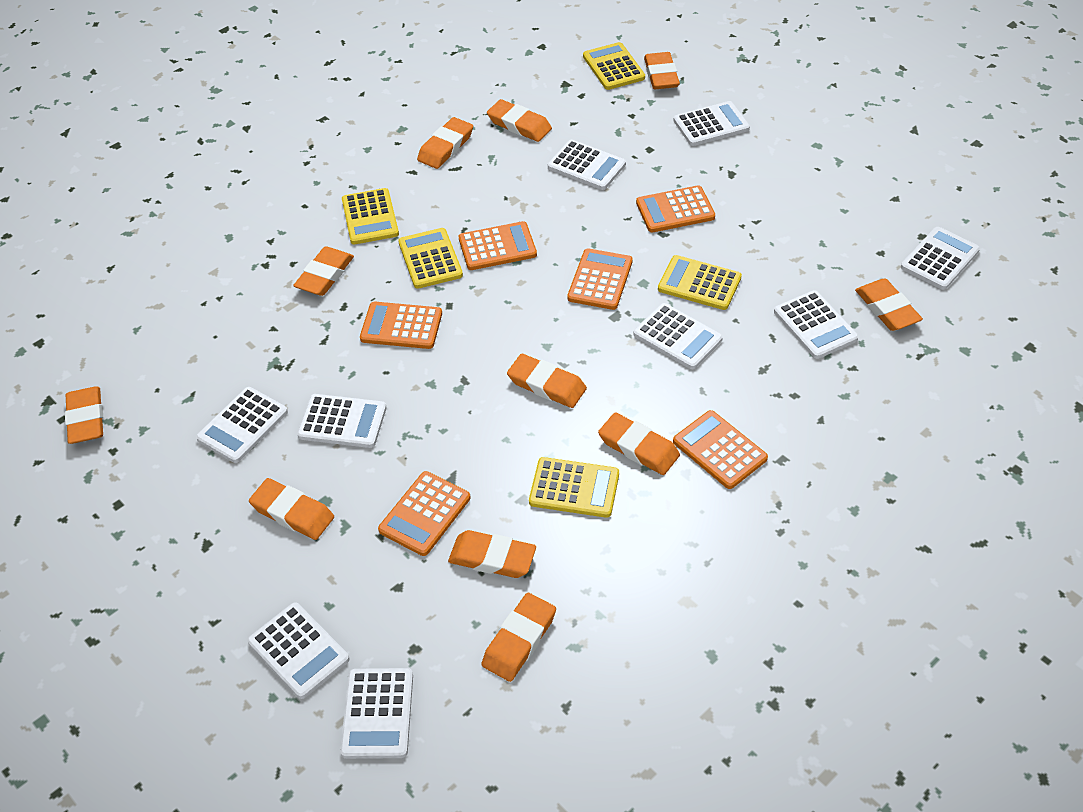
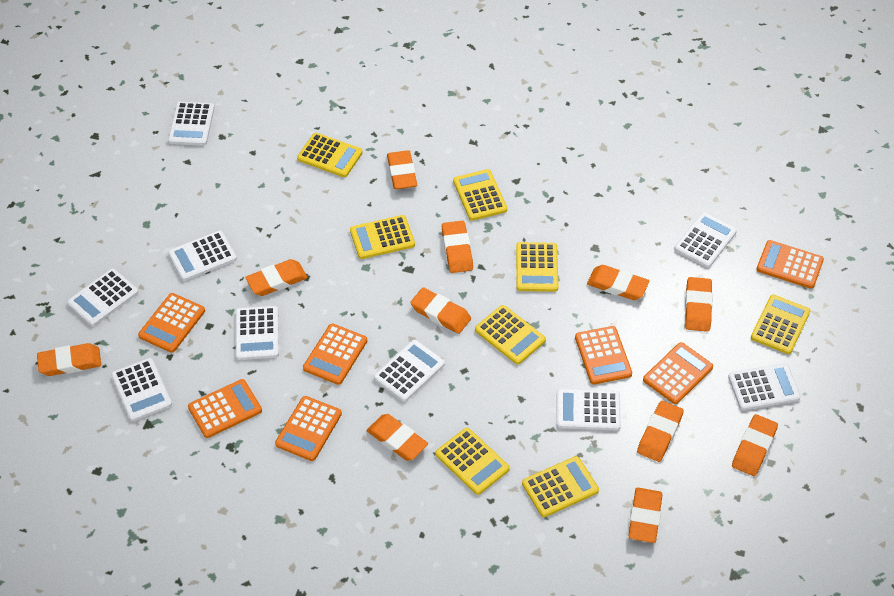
orange calculator: 6 -> 7
yellow calculator: 5 -> 8

